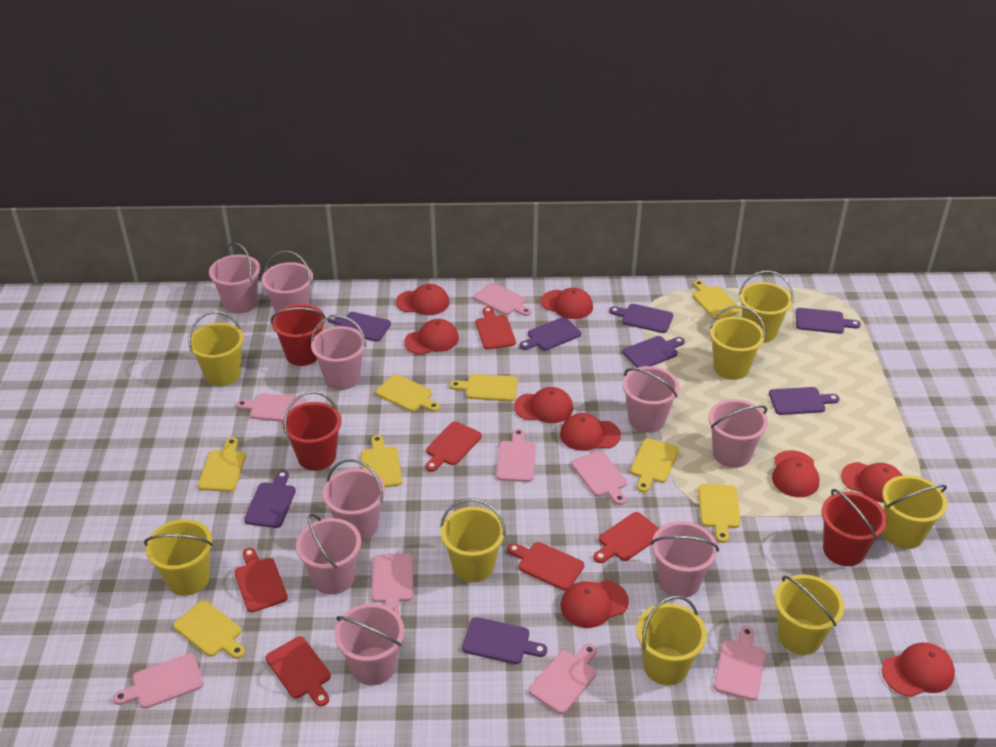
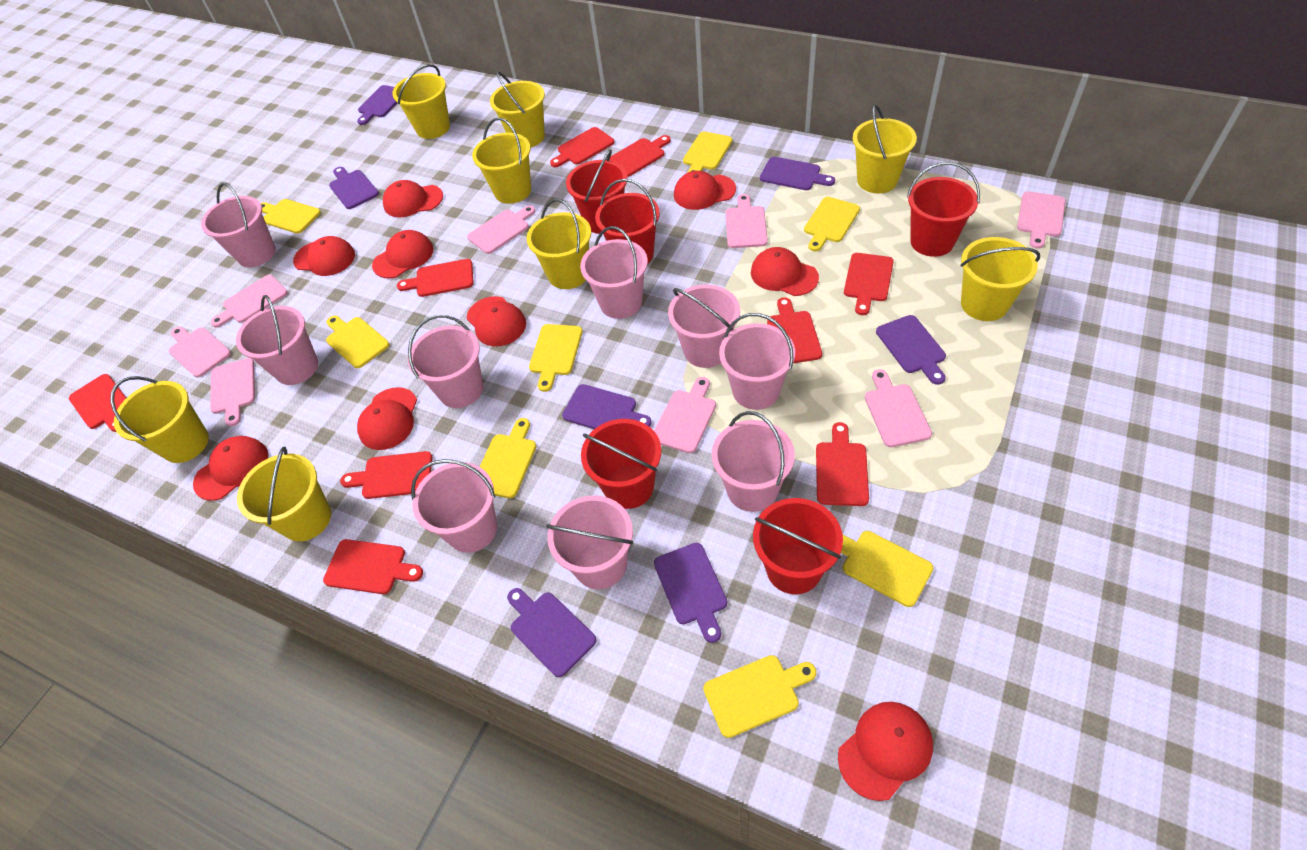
purple cutting board: 8 -> 7
red bucket: 3 -> 5
red cutting board: 6 -> 9

